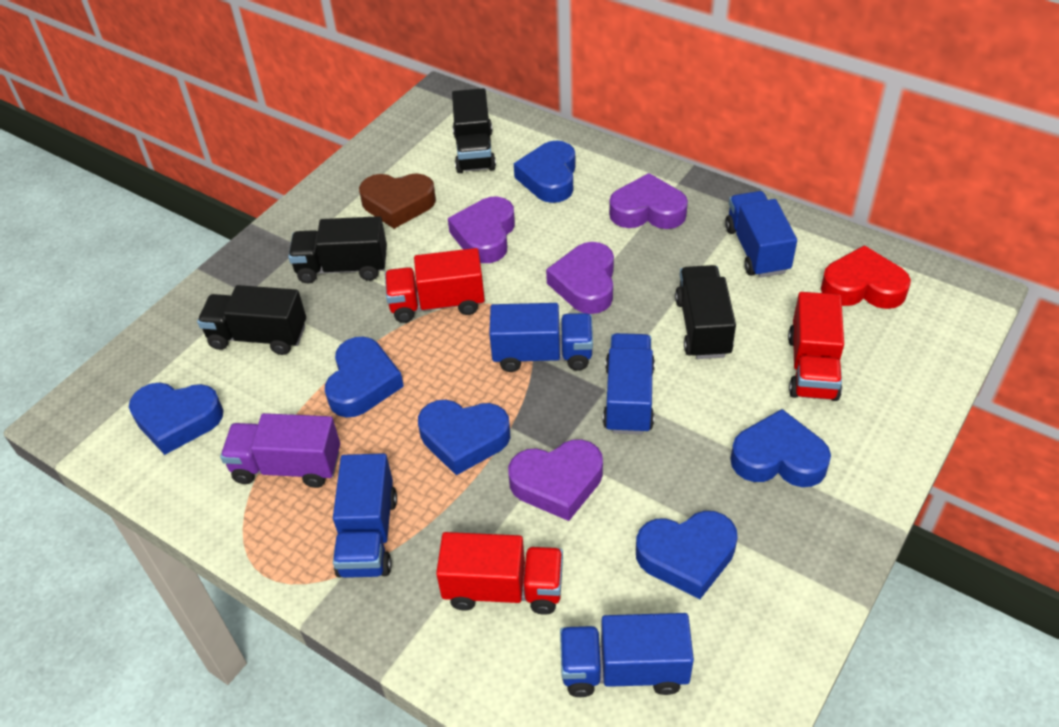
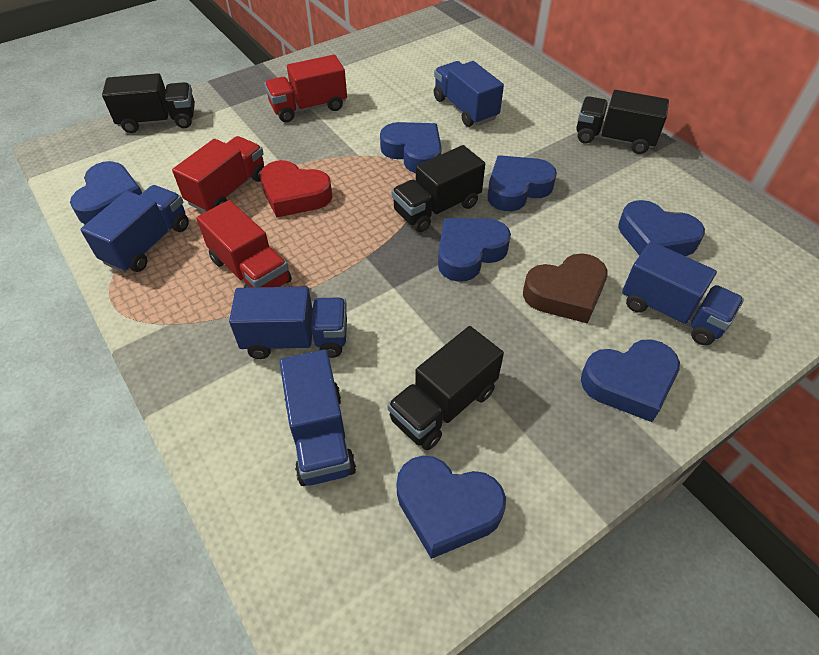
blue heart: 6 -> 7
purple heart: 4 -> 0
purple truck: 1 -> 0

